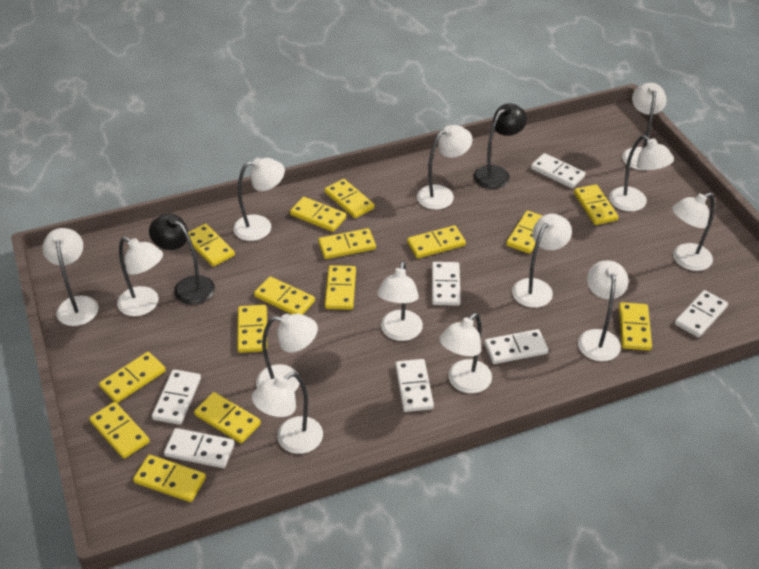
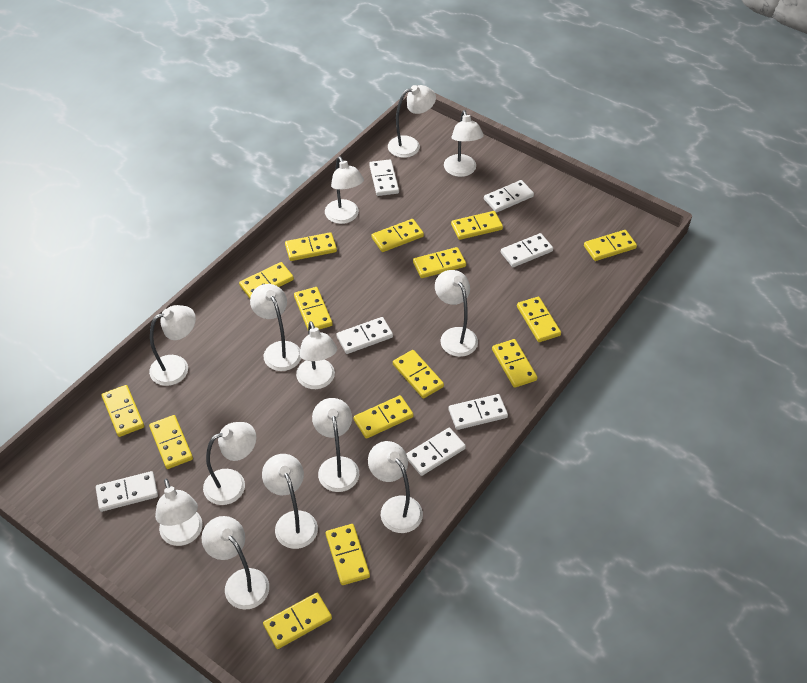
black lamp: 2 -> 0

